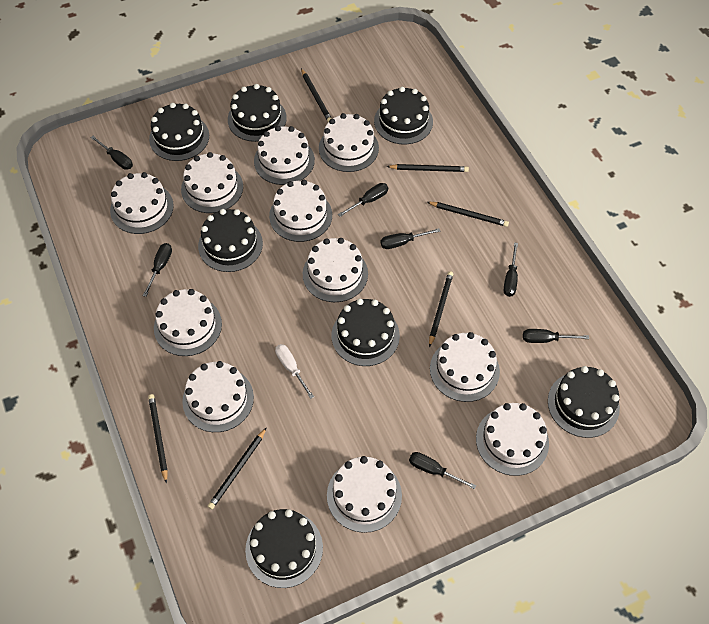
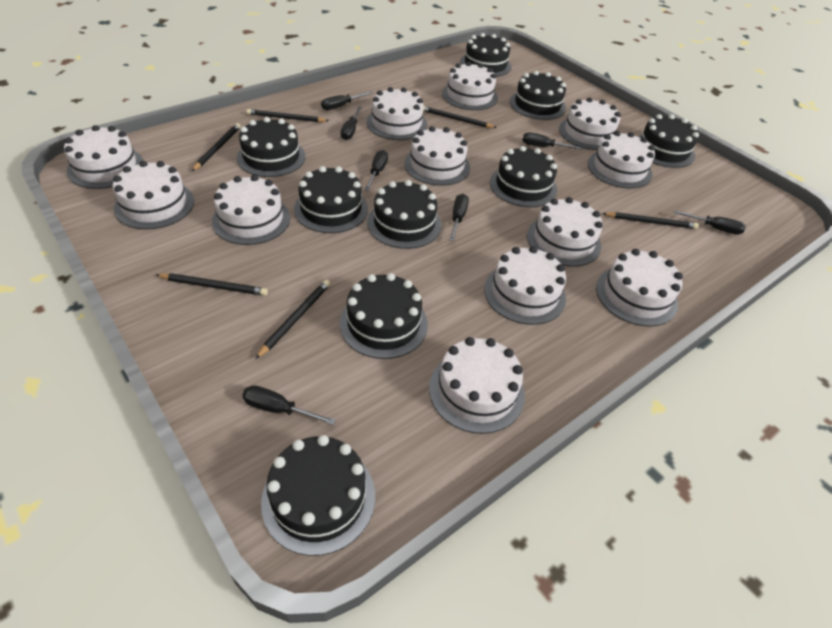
black cake: 7 -> 9
white cake: 11 -> 12
white screwdriver: 1 -> 0

